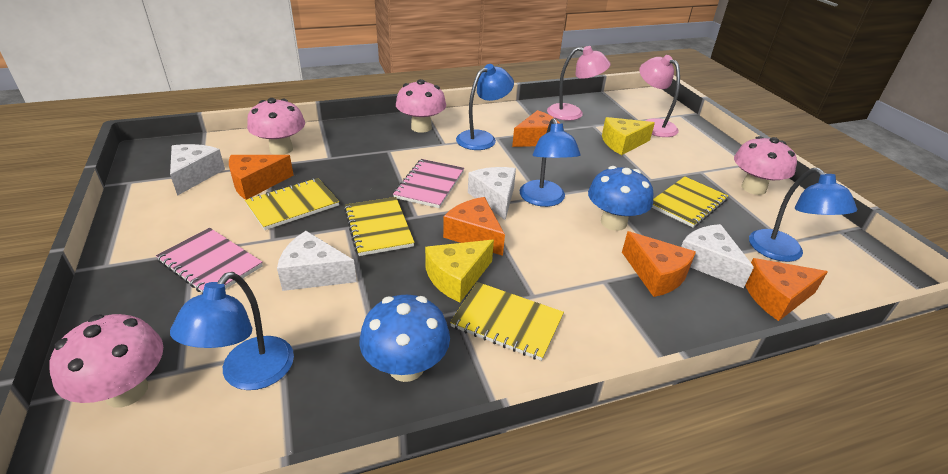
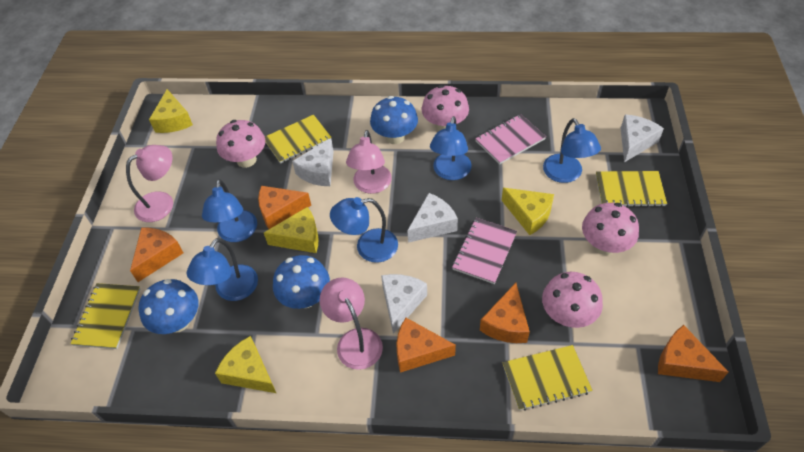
blue lamp: 4 -> 5
blue mushroom: 2 -> 3
pink lamp: 2 -> 3
yellow cheese: 2 -> 4

